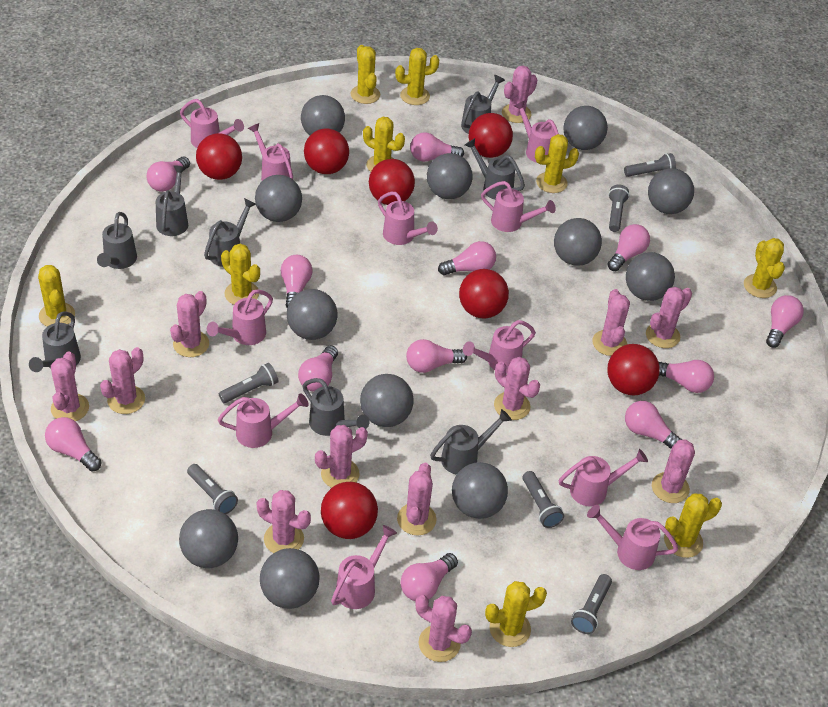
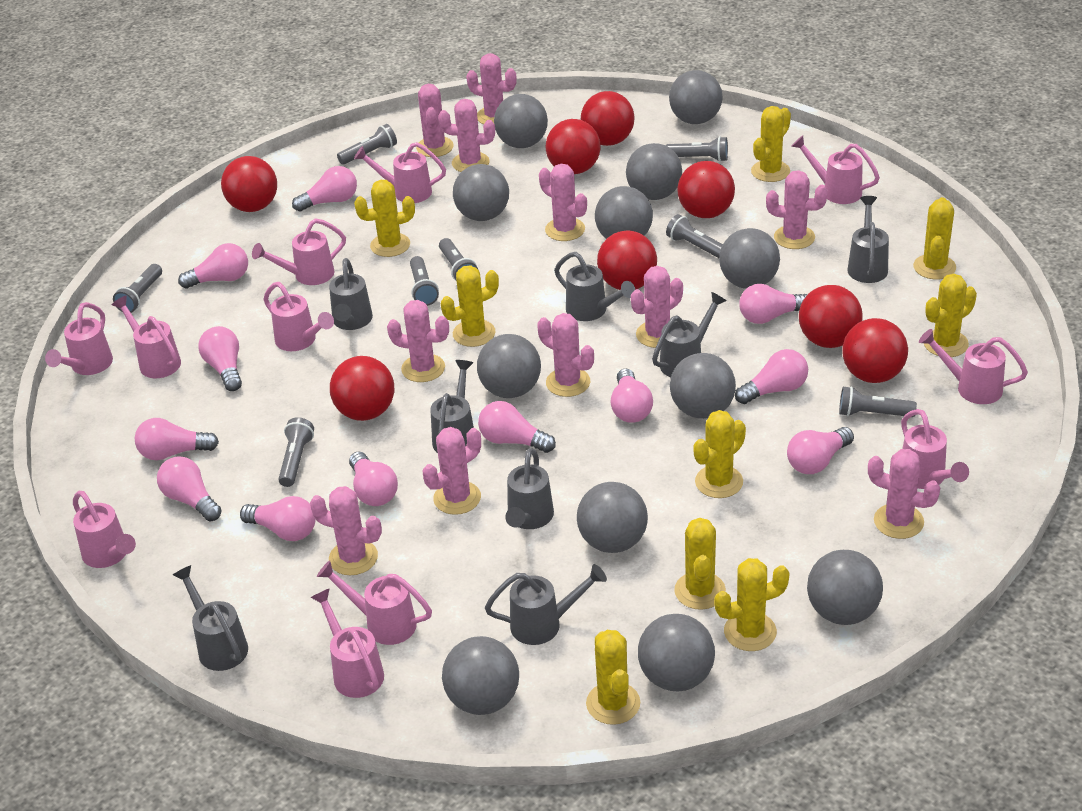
grey flashlight: 6 -> 8
pink cactus: 12 -> 11
red ball: 7 -> 8

